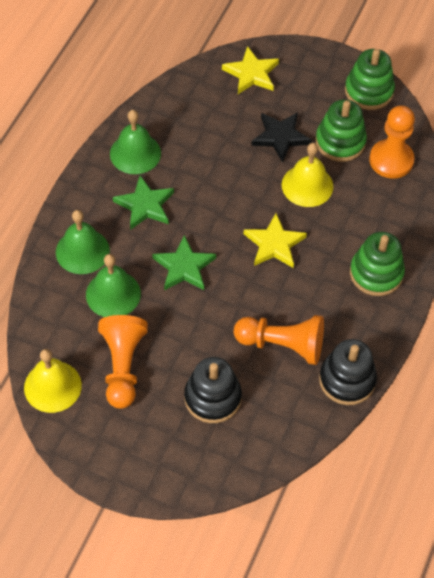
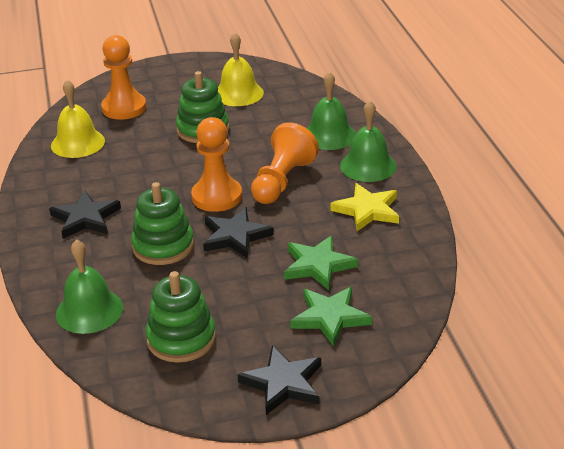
black stacking toy: 2 -> 0
black star: 1 -> 3
yellow star: 2 -> 1

